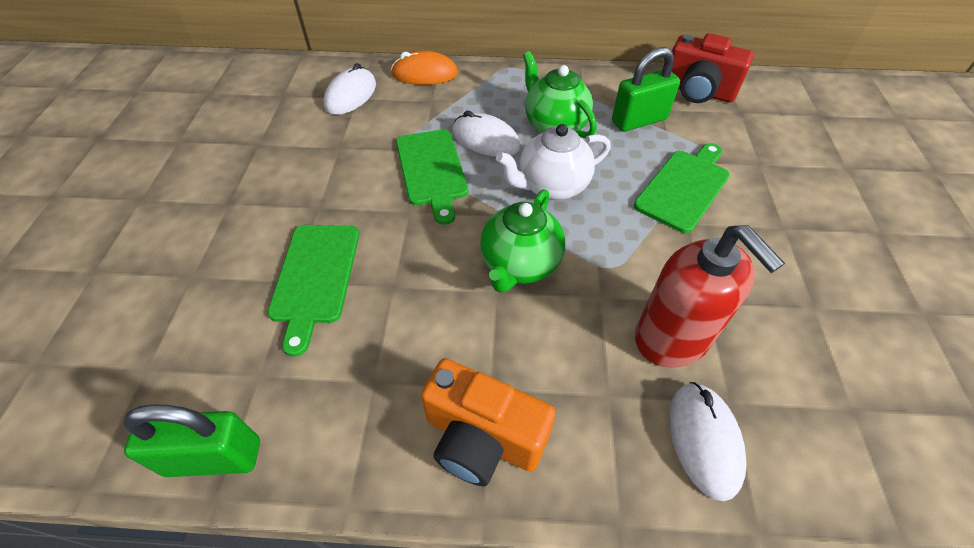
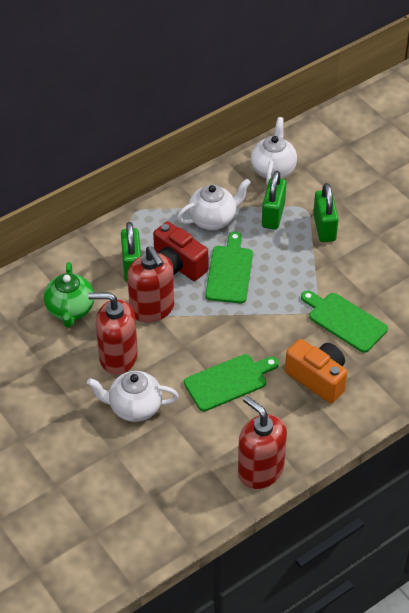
green padlock: 2 -> 3
green teapot: 2 -> 1
orange mouse: 1 -> 0
red soap dispenser: 1 -> 3
white mouse: 3 -> 0
white teapot: 1 -> 3

